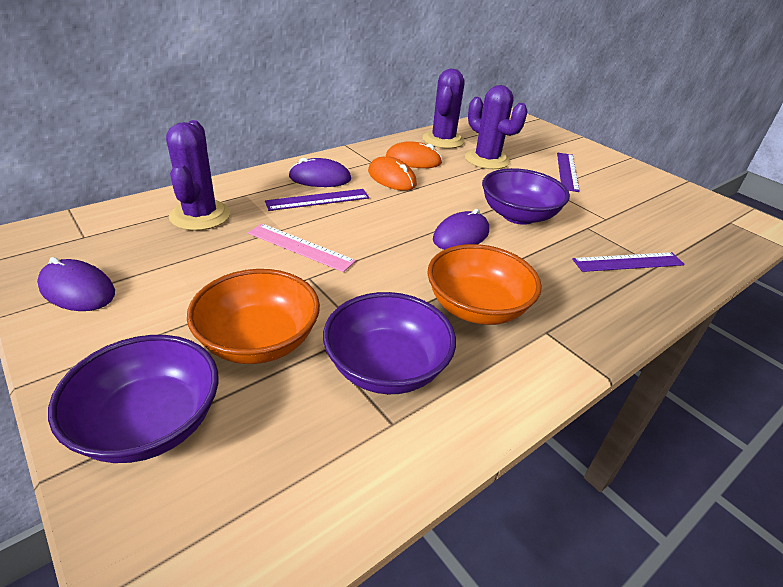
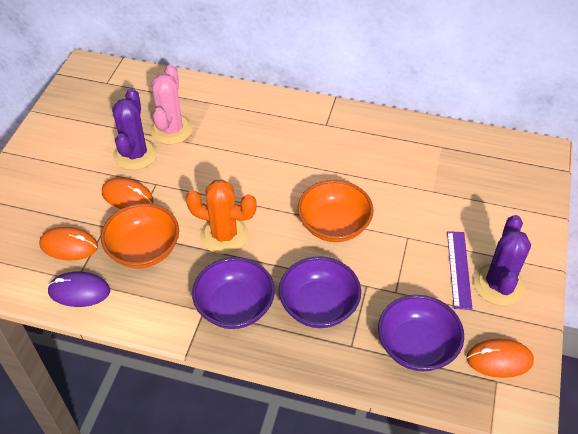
orange cactus: 0 -> 1
orange mouse: 2 -> 3
pink cactus: 0 -> 1
pink ruler: 1 -> 0
purple cactus: 3 -> 2
purple mouse: 3 -> 1
purple ruler: 3 -> 1

